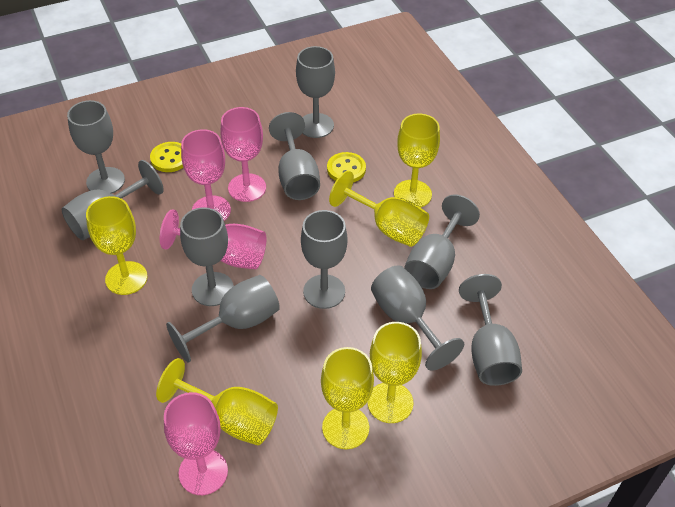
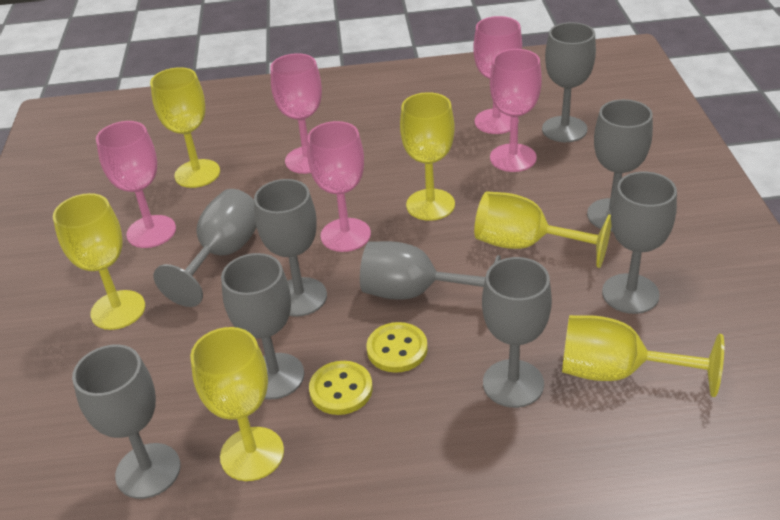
grey goblet: 10 -> 9
pink goblet: 4 -> 5

